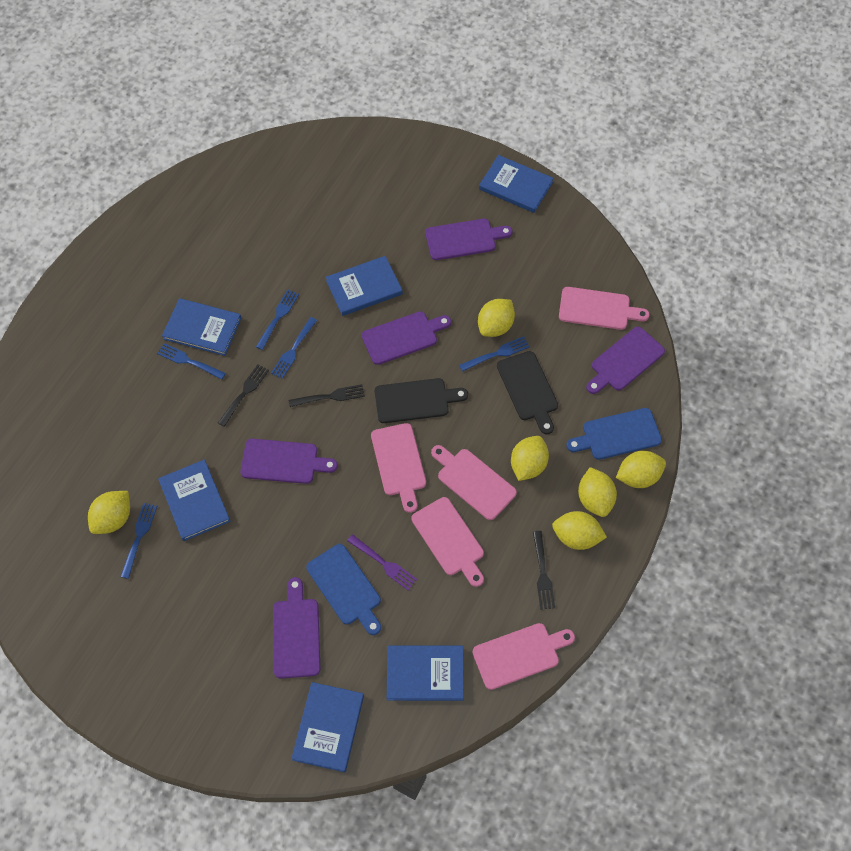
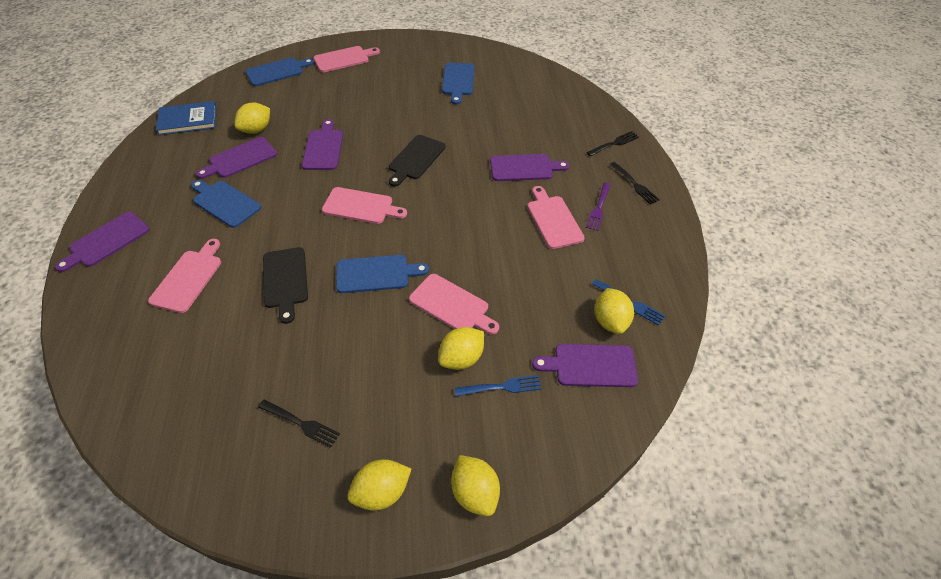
blue book: 6 -> 1
blue cutting board: 2 -> 4
blue fork: 5 -> 2
yellow lemon: 6 -> 5

